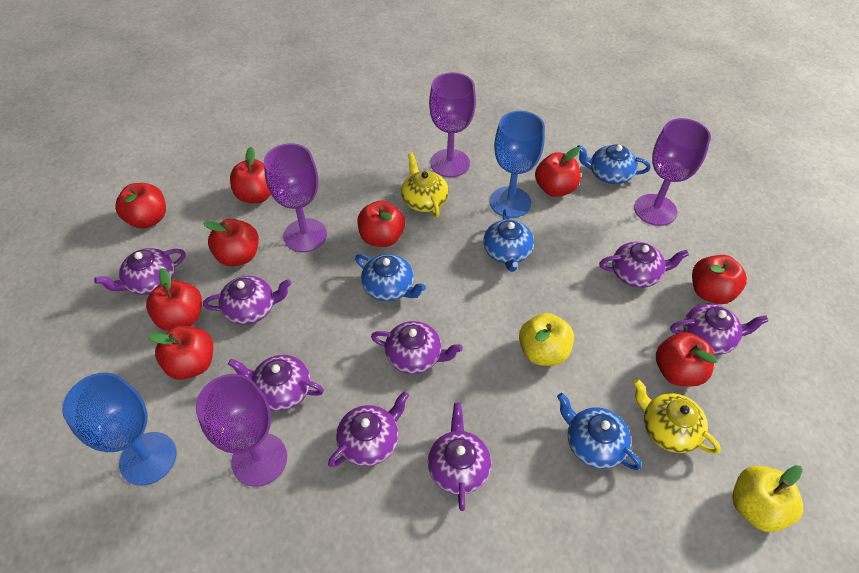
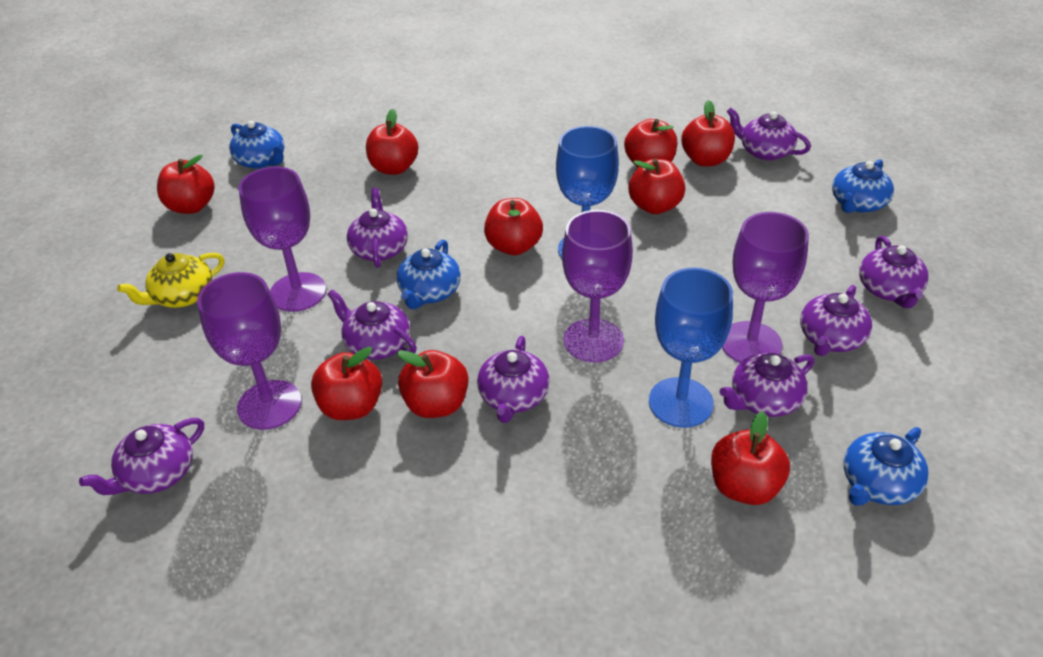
yellow apple: 2 -> 0
yellow teapot: 2 -> 1

